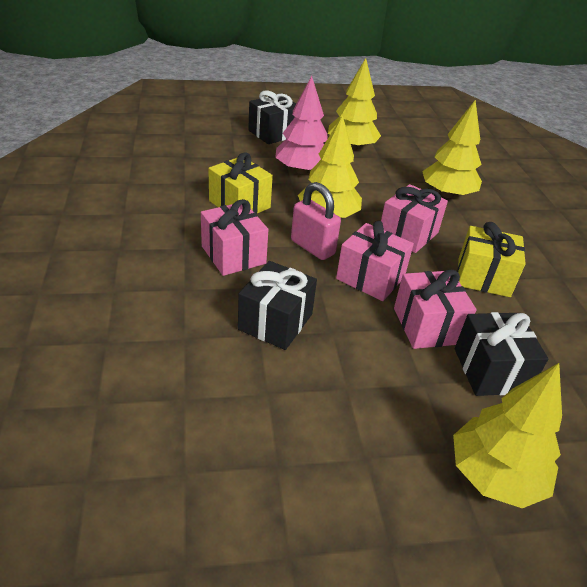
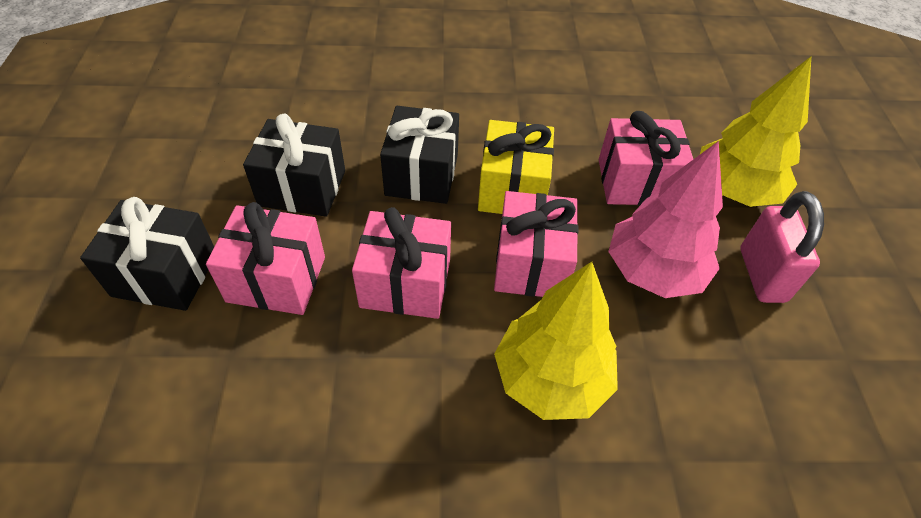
yellow gift: 2 -> 1
yellow tree: 4 -> 2

